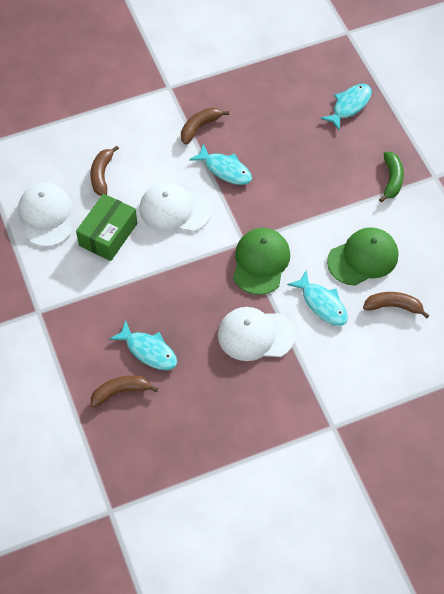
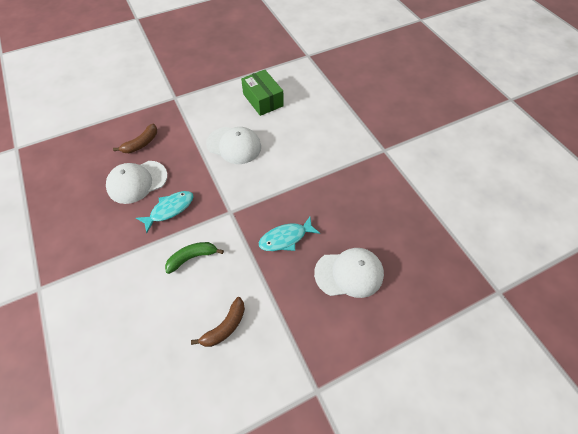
brown banana: 4 -> 2
green cap: 2 -> 0
turquoise fish: 4 -> 2

